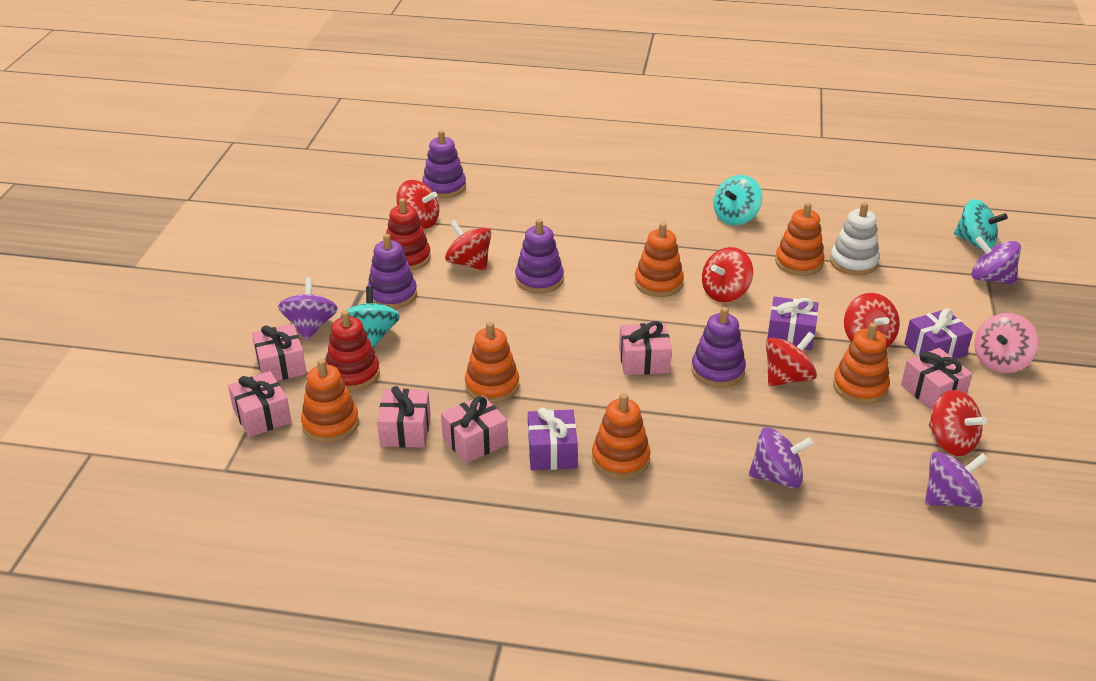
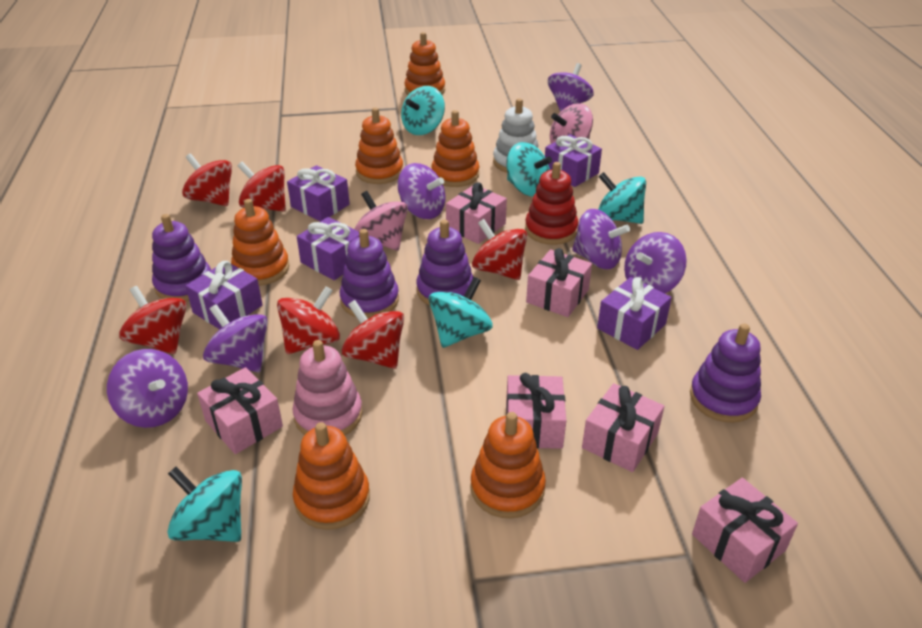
pink spinning top: 1 -> 2
pink stacking toy: 0 -> 1
purple gift: 3 -> 5
purple spinning top: 4 -> 6
red stacking toy: 2 -> 1
turquoise spinning top: 3 -> 5

